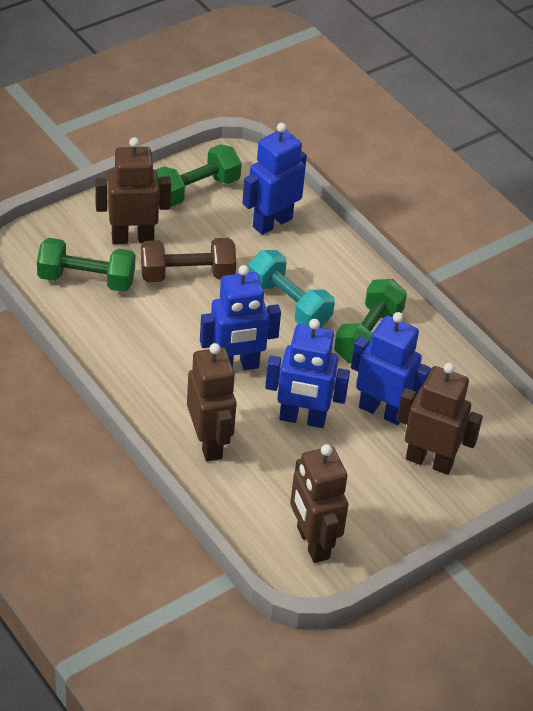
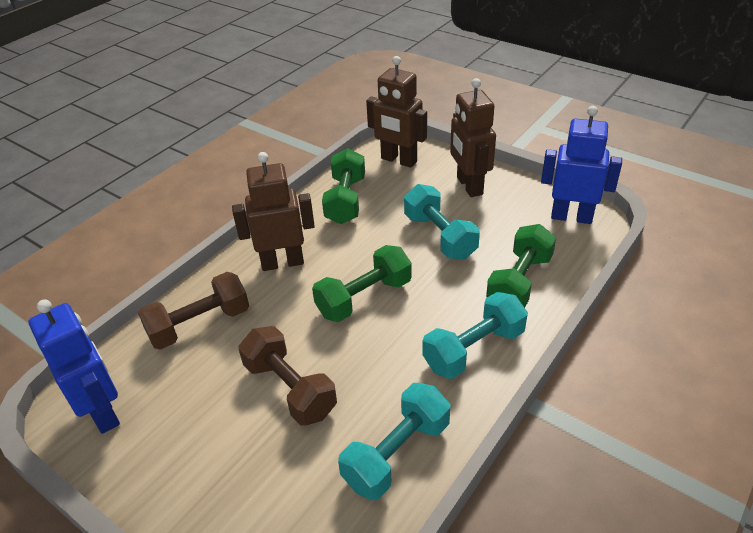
blue robot: 4 -> 2
brown dumbbell: 1 -> 2
brown robot: 4 -> 3
turquoise dumbbell: 1 -> 3

